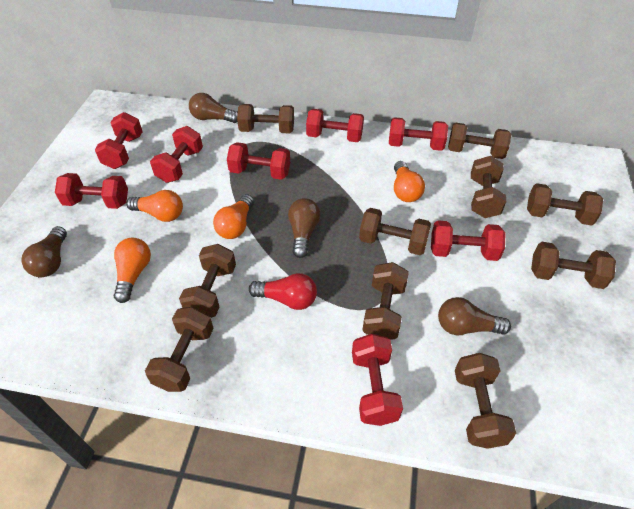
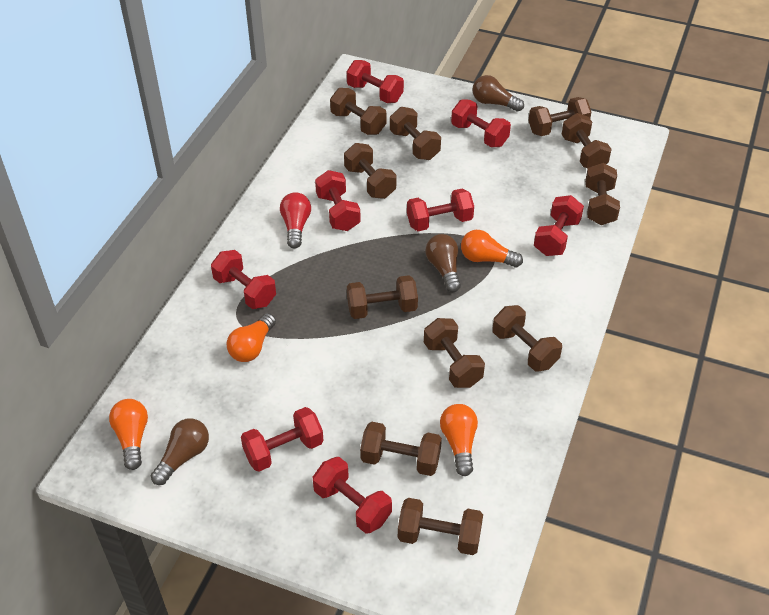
brown dumbbell: 10 -> 11
brown light bulb: 4 -> 3

